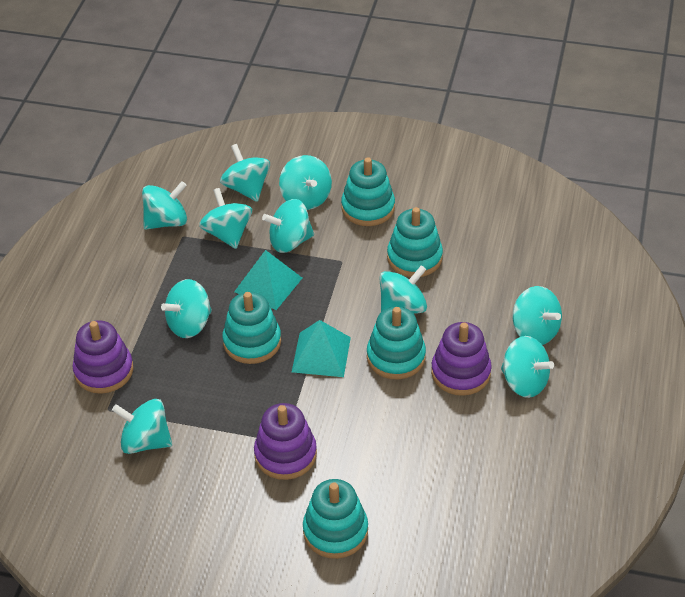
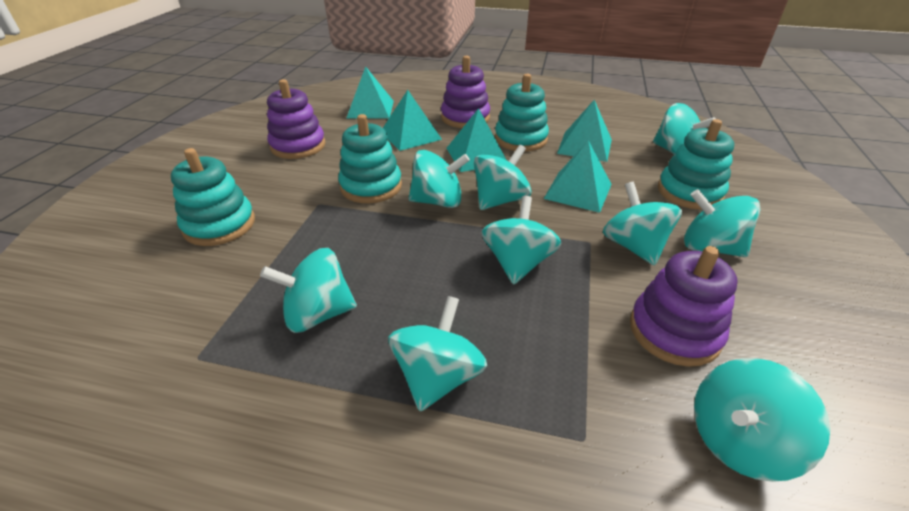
turquoise pyramid: 2 -> 5
turquoise spinning top: 10 -> 9
turquoise stacking toy: 5 -> 4

